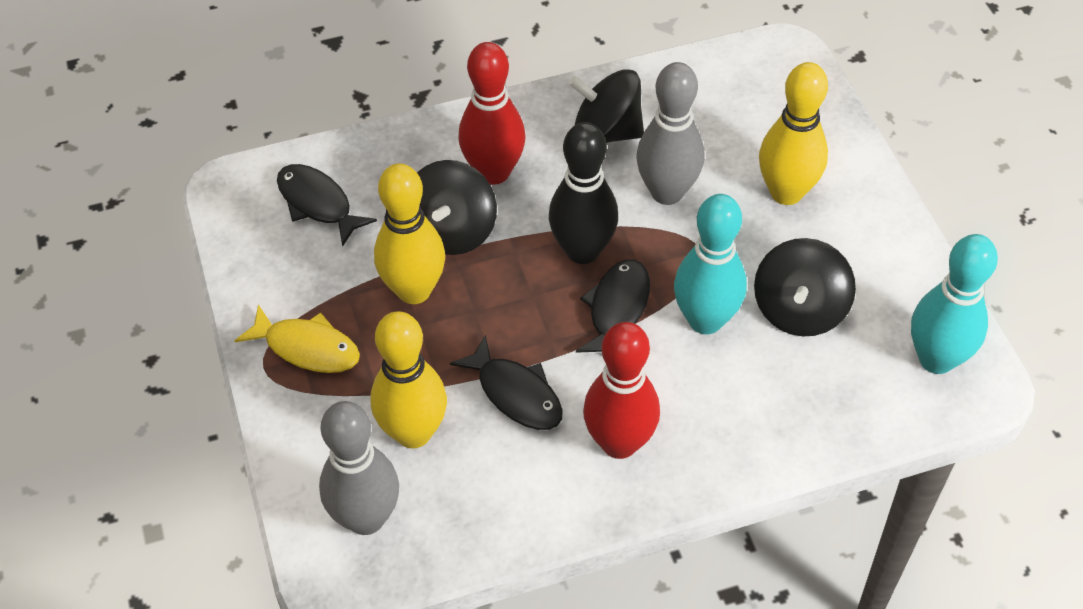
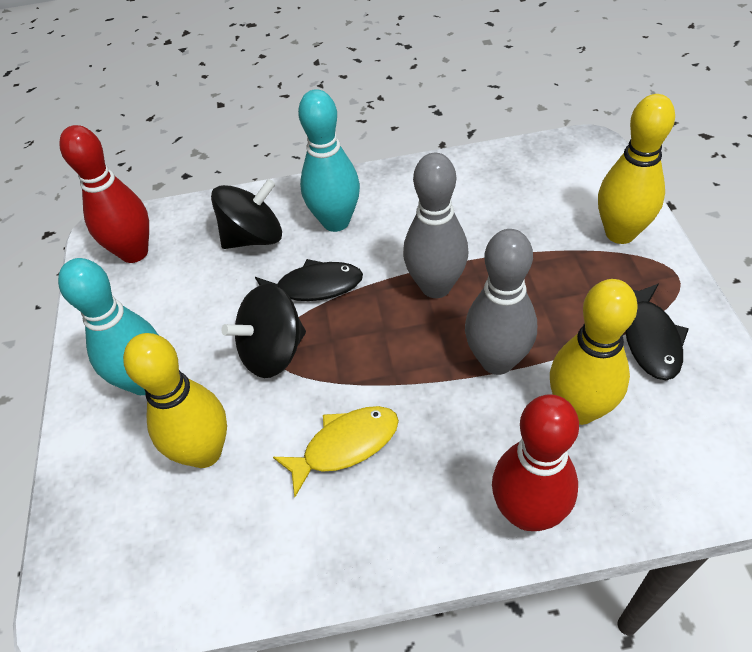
black bowling pin: 1 -> 0
black fish: 3 -> 2
black spinning top: 3 -> 2

